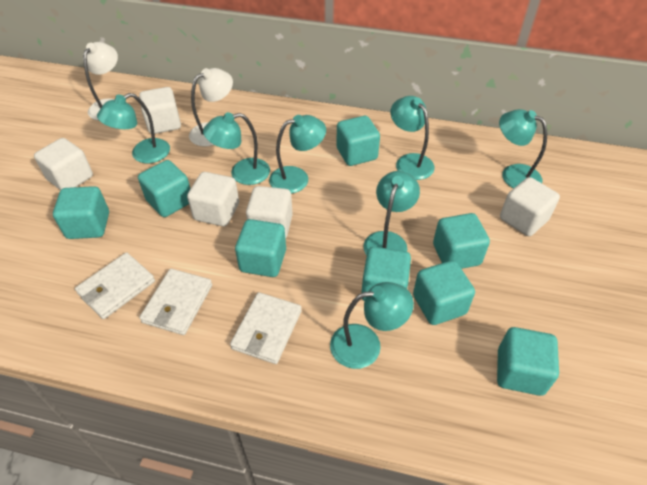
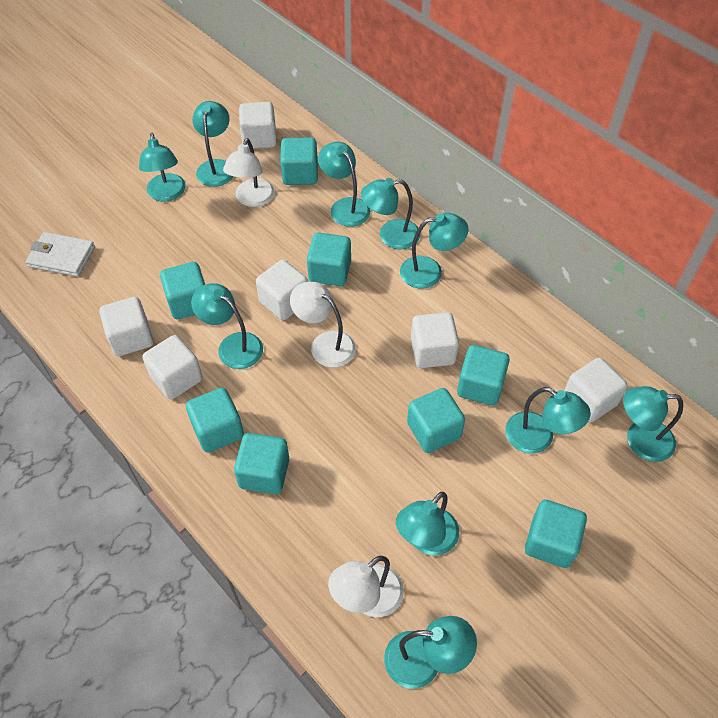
turquoise lamp: 7 -> 10
white cube: 5 -> 6
white lamp: 2 -> 3
white wallet: 3 -> 1

